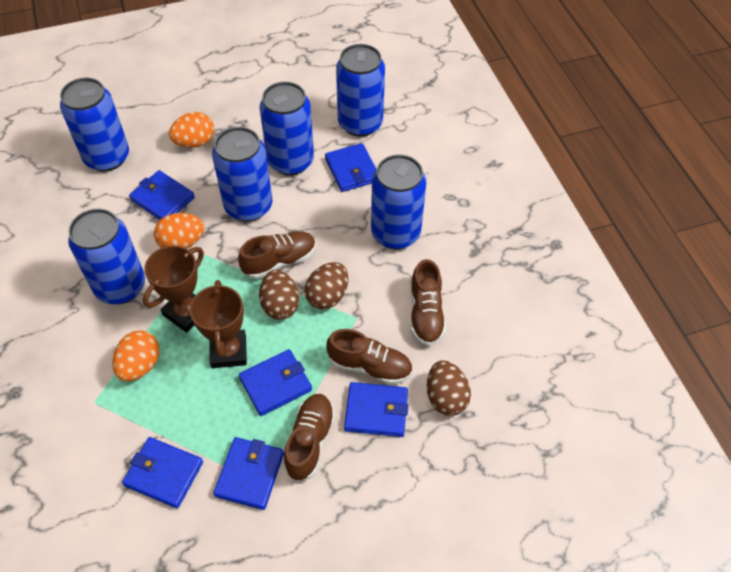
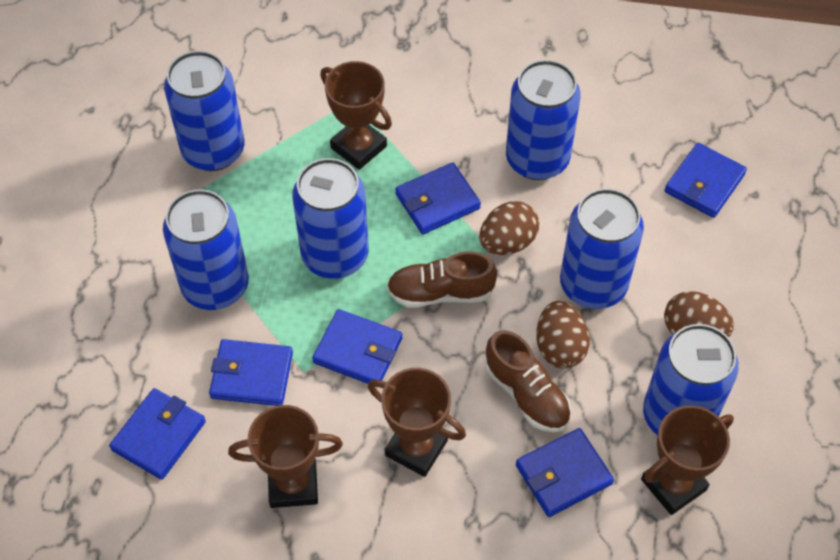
brown shoe: 4 -> 2
brown trophy: 2 -> 4
orange egg: 3 -> 0

